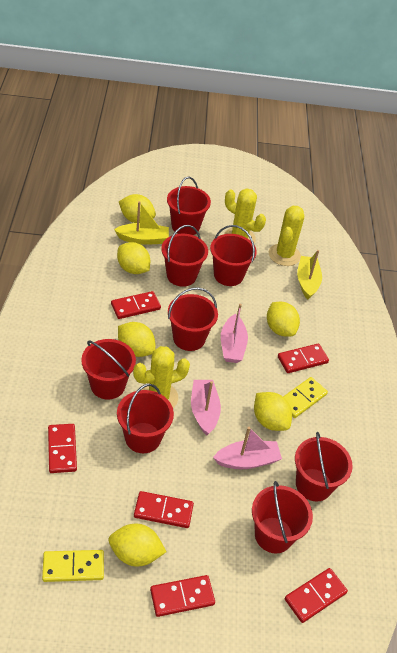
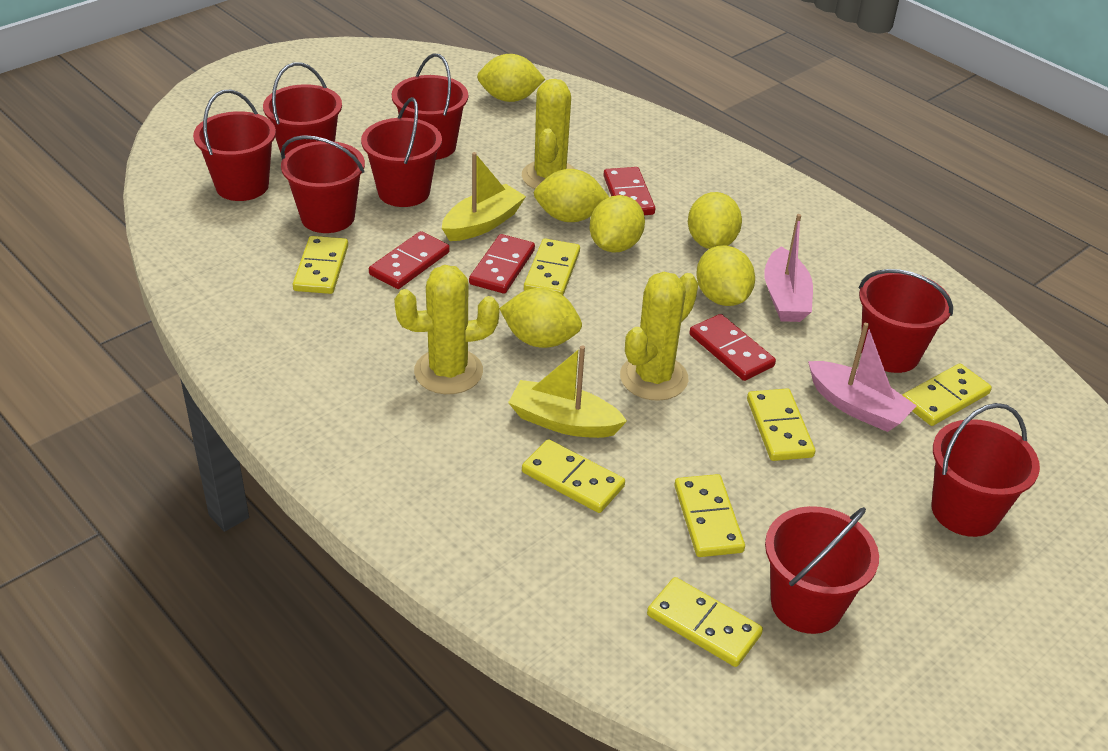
pink boat: 3 -> 2
red domino: 6 -> 4
yellow domino: 2 -> 7

